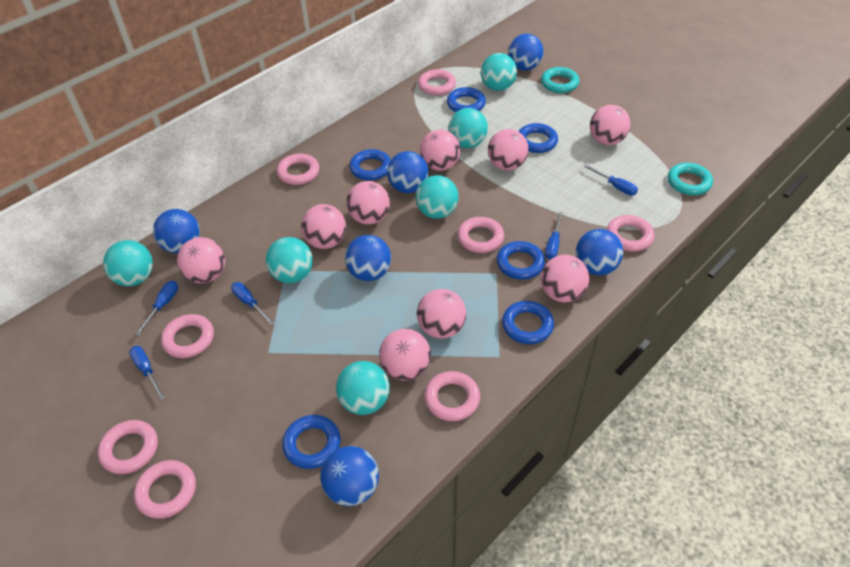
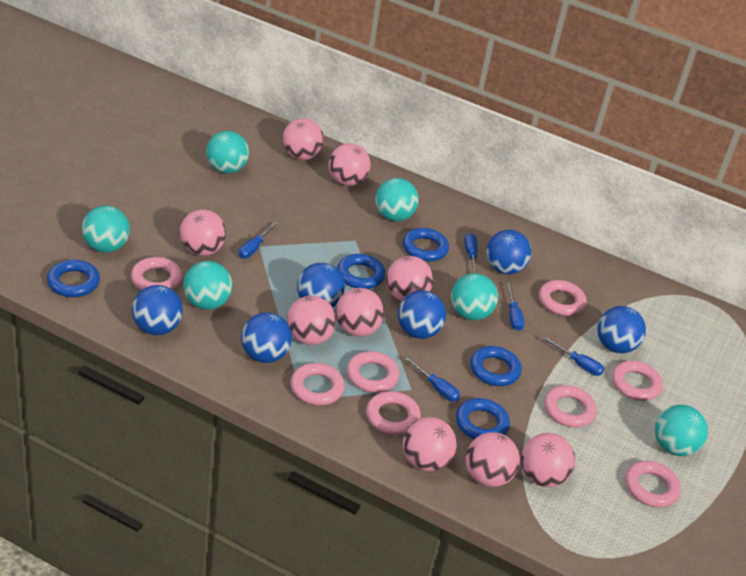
blue ring: 6 -> 5
turquoise ring: 2 -> 0

